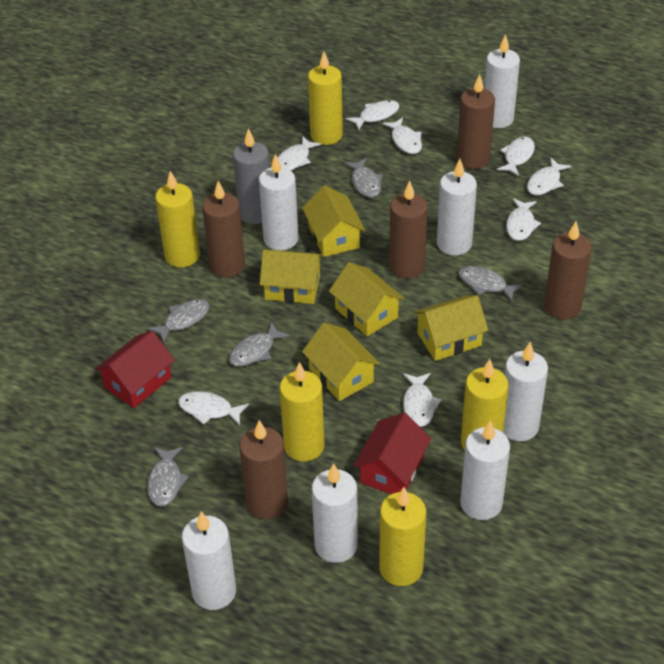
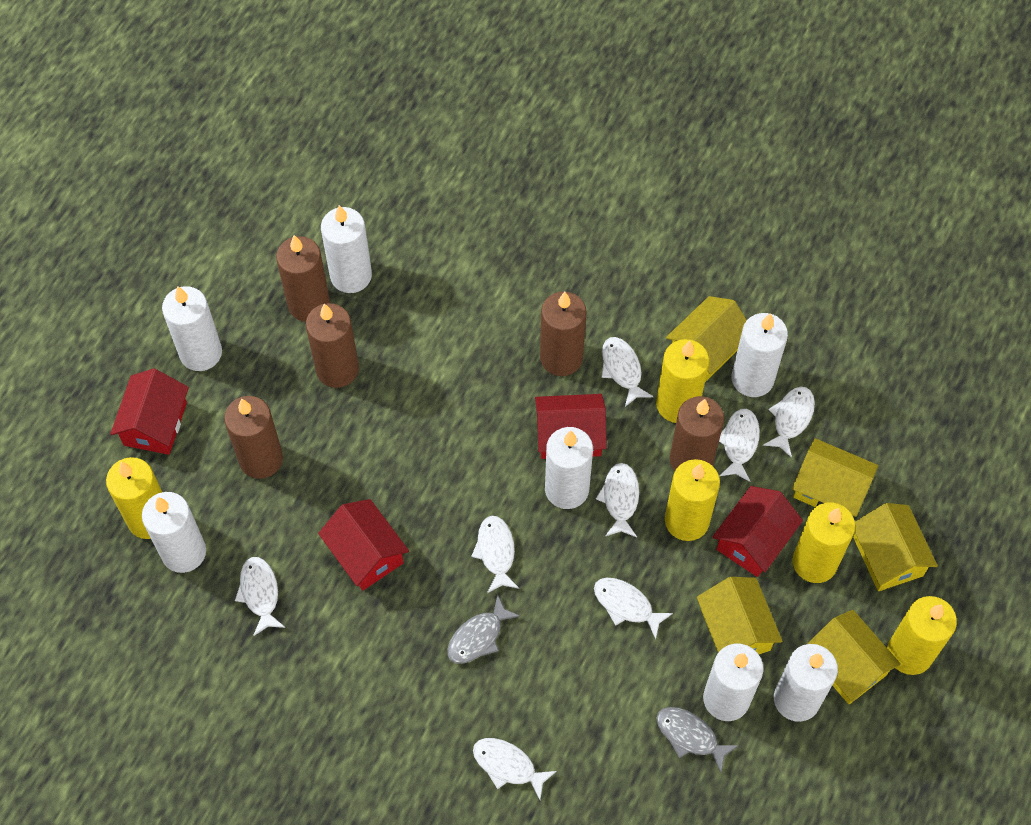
grey candle: 1 -> 0
grey fish: 5 -> 2
red house: 2 -> 4

